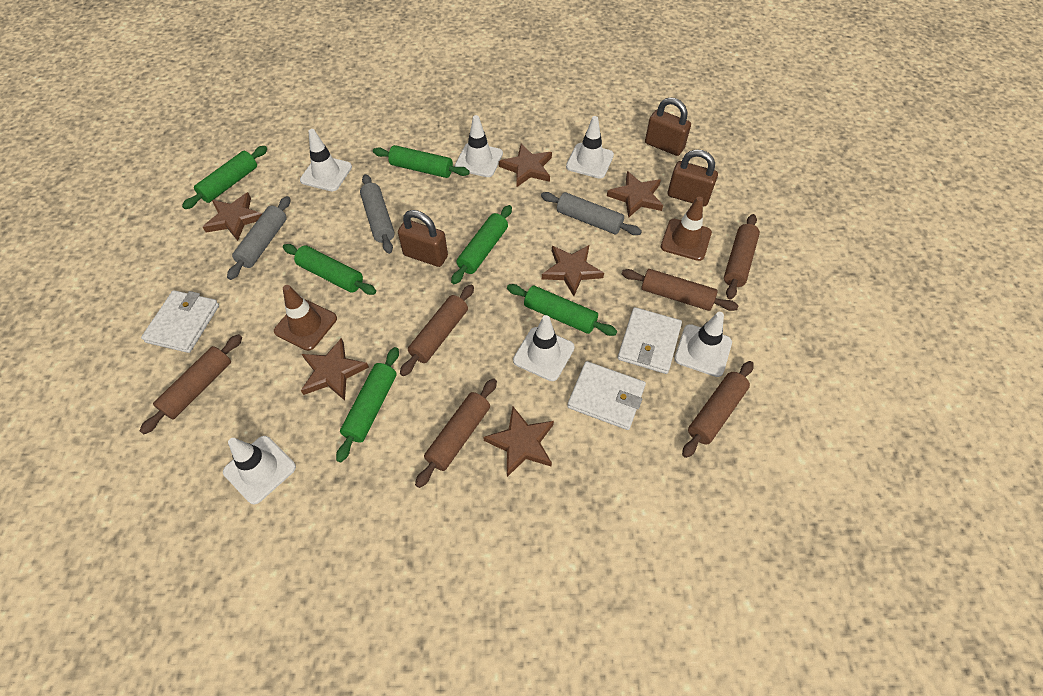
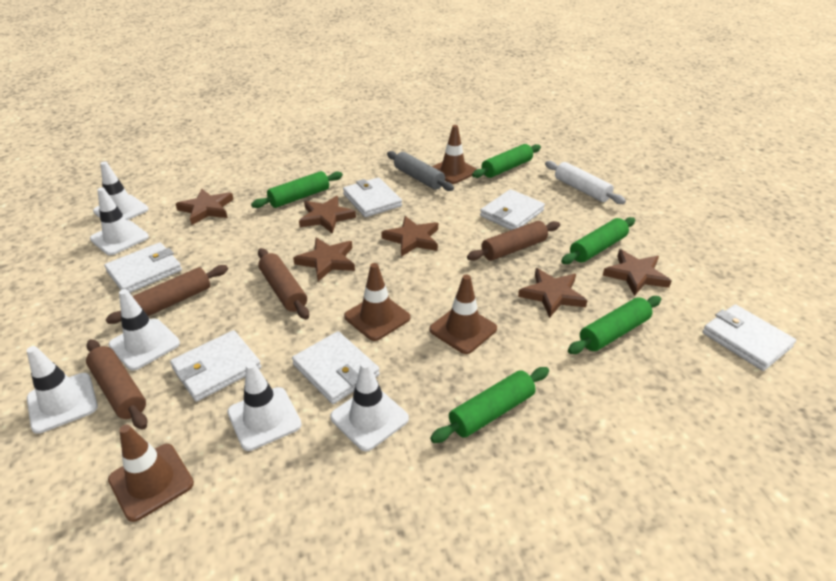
brown padlock: 3 -> 0
brown rolling pin: 6 -> 4
brown traffic cone: 2 -> 4
green rolling pin: 6 -> 5
grey rolling pin: 3 -> 1
white rolling pin: 0 -> 1
white wallet: 3 -> 6

